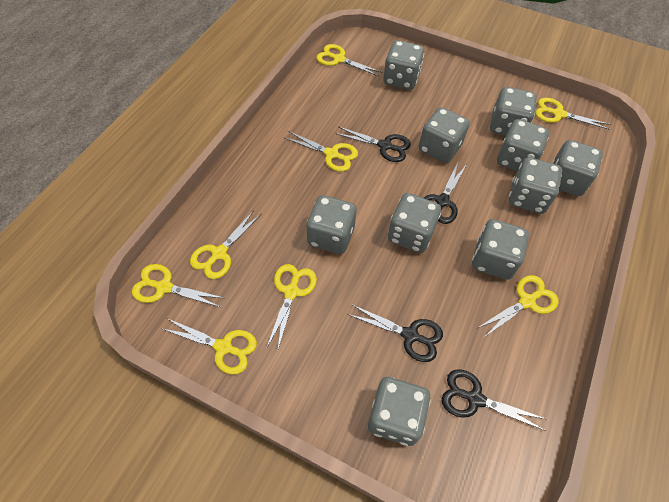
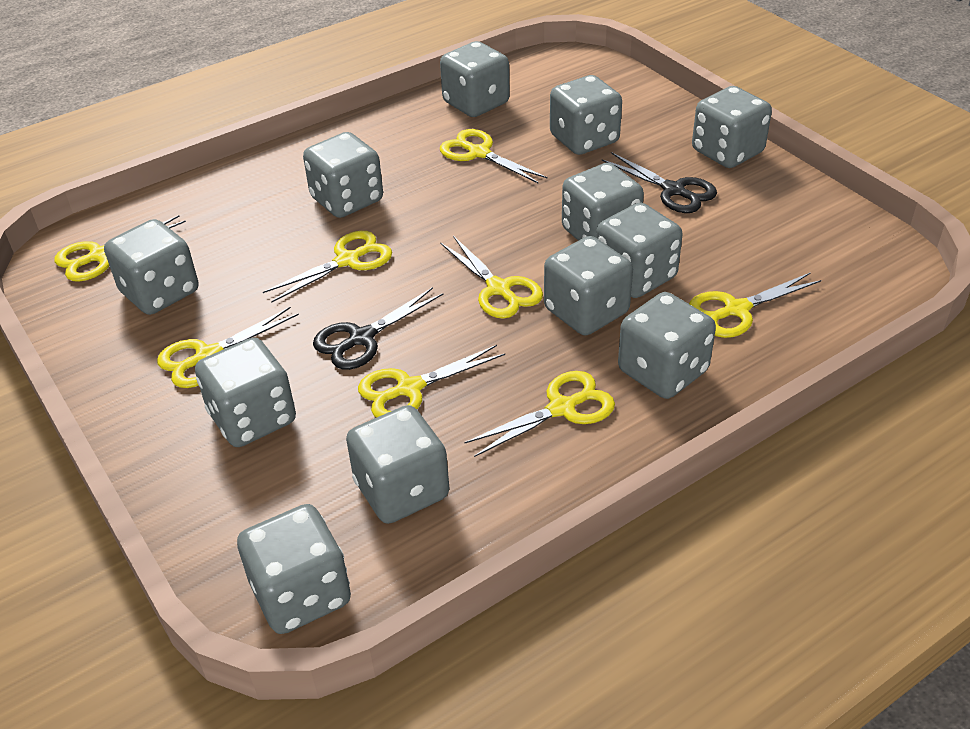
black scissors: 4 -> 2
grey dice: 10 -> 12

